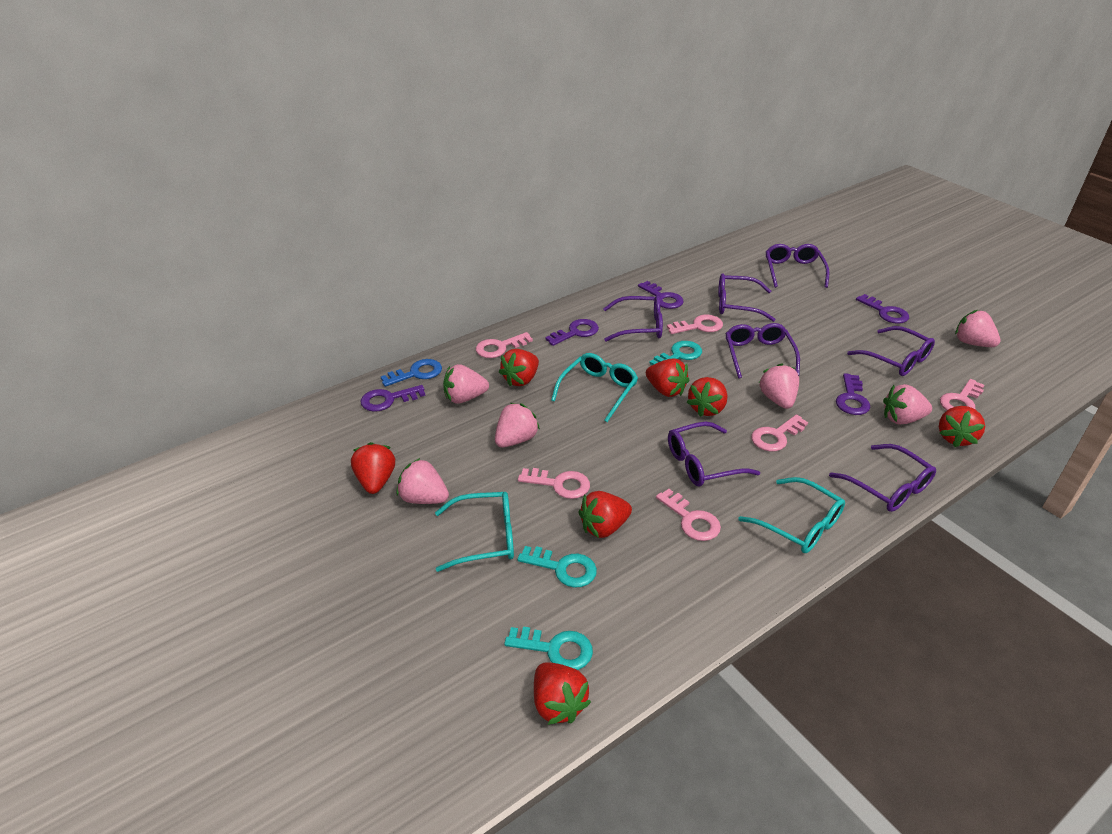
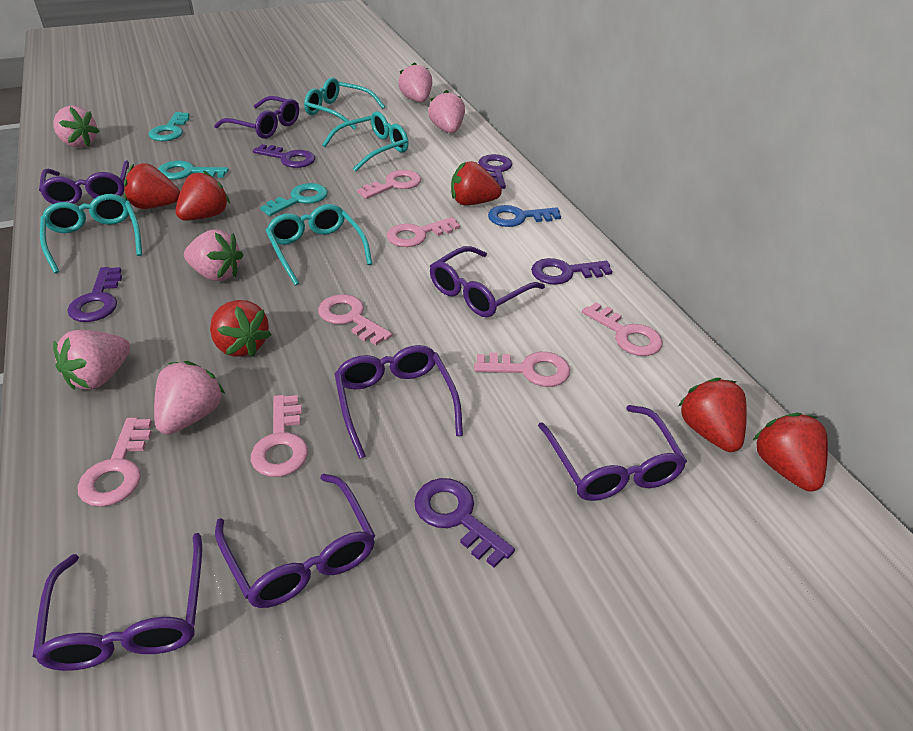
pink key: 6 -> 7
red strawberry: 7 -> 6
turquoise glasses: 3 -> 4

